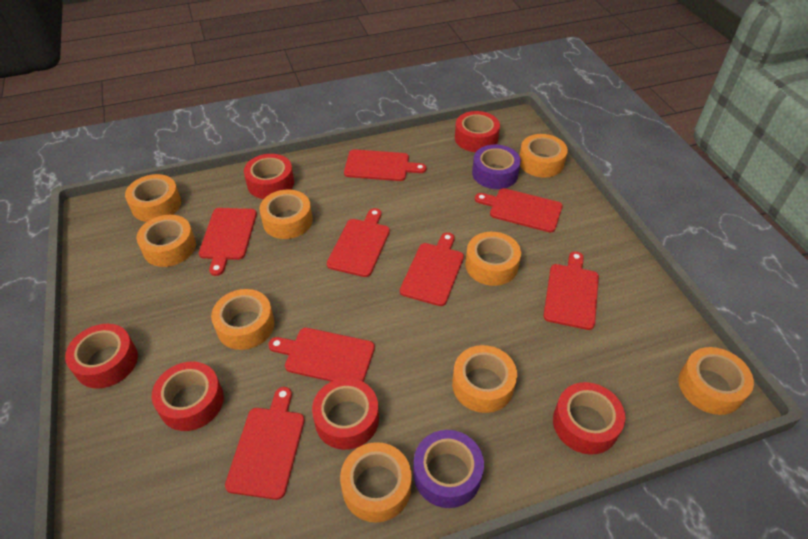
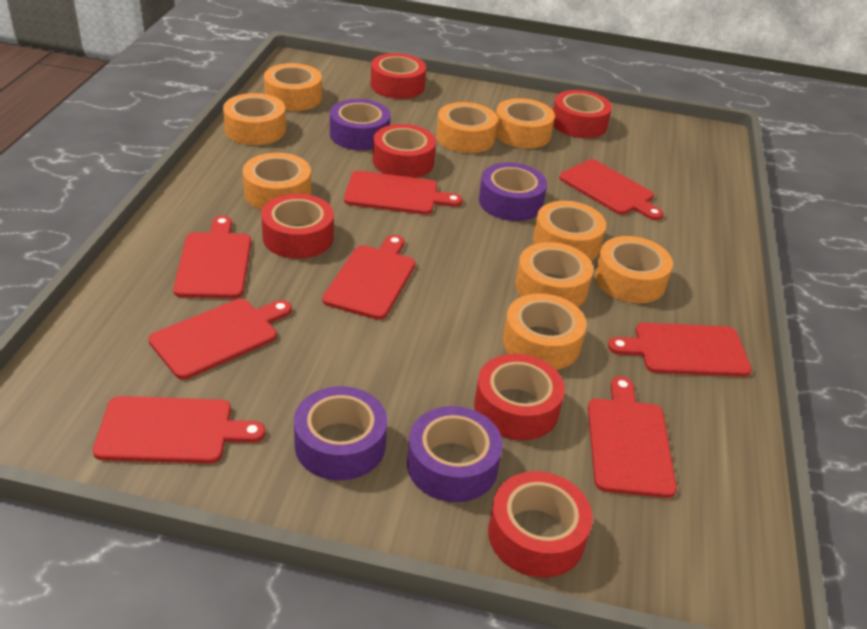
purple tape: 2 -> 4

